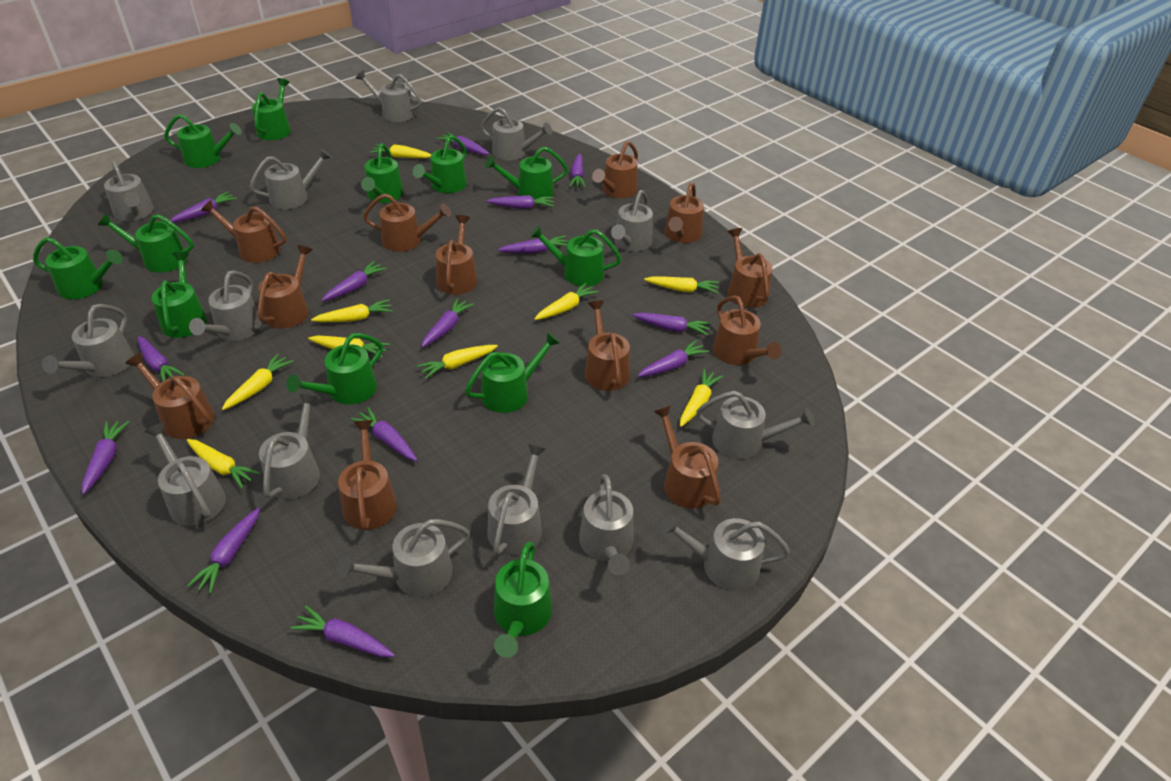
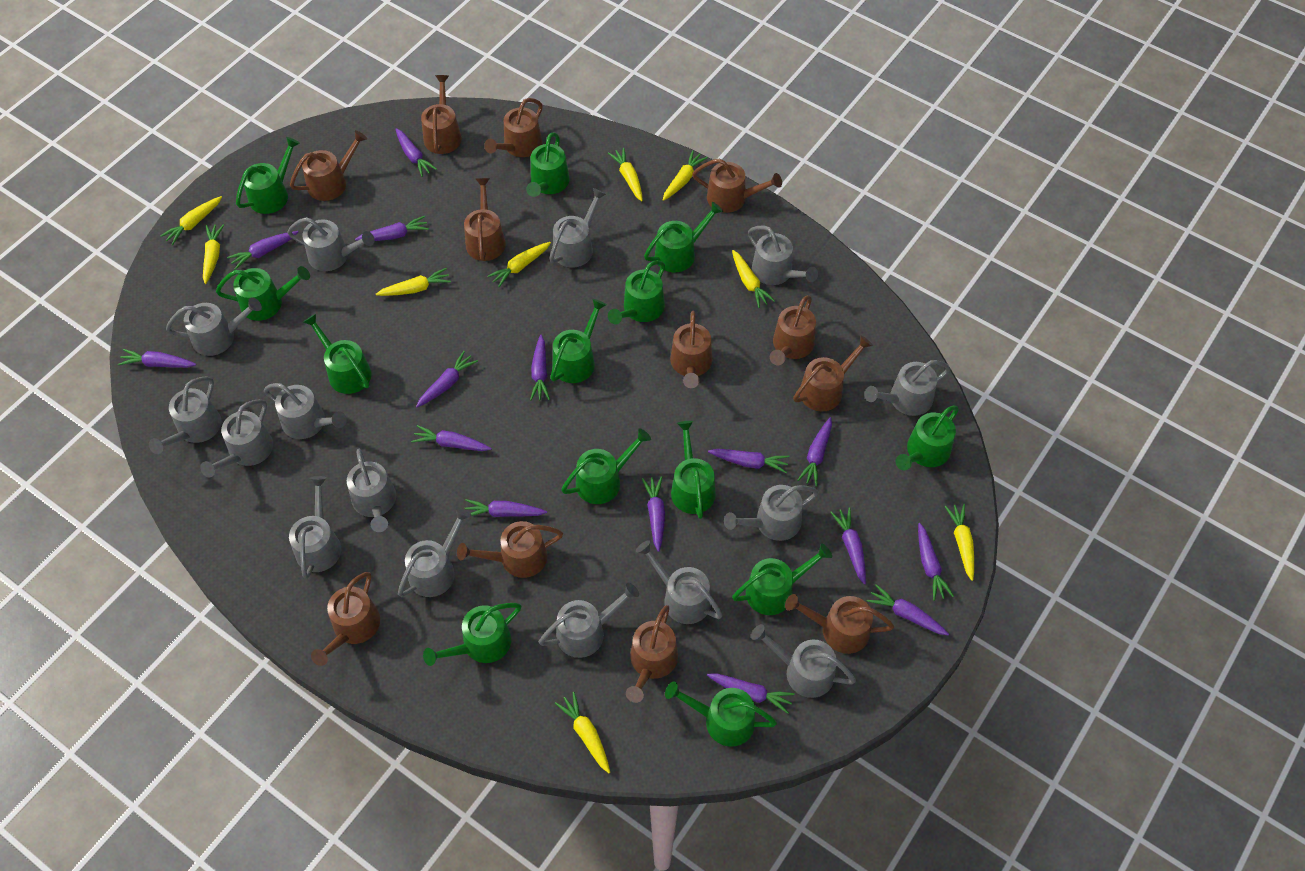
green watering can: 12 -> 13
grey watering can: 14 -> 15
purple carrot: 14 -> 15

